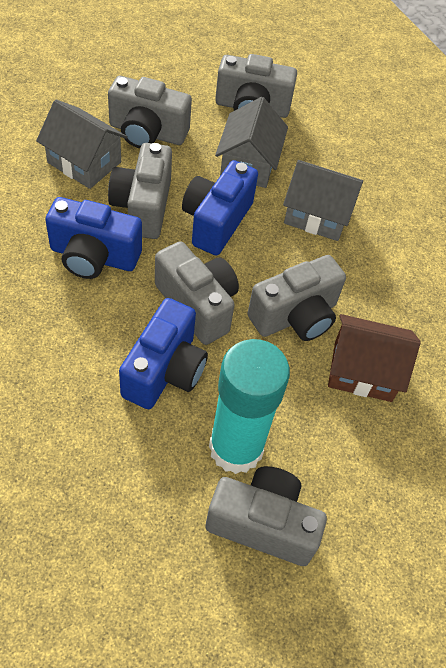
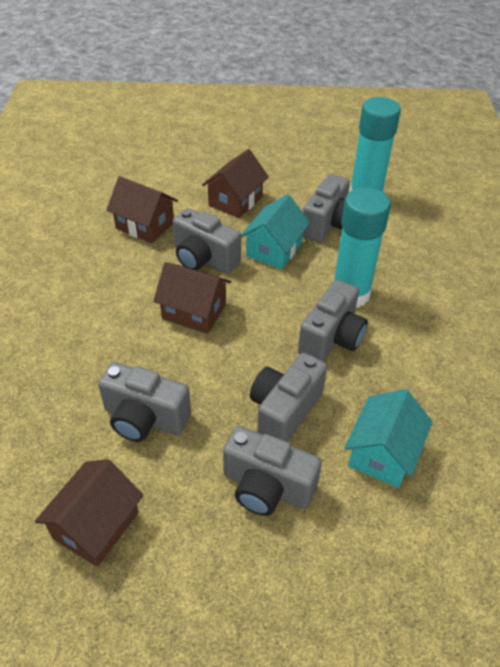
blue camera: 3 -> 0
brown house: 1 -> 4
grey house: 3 -> 0
turquoise glue stick: 1 -> 2
turquoise house: 0 -> 2

